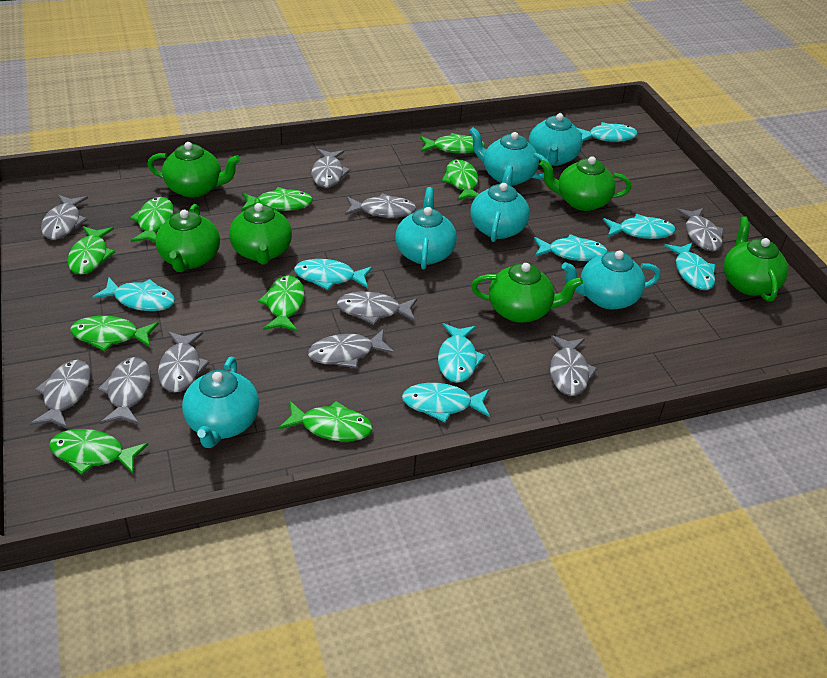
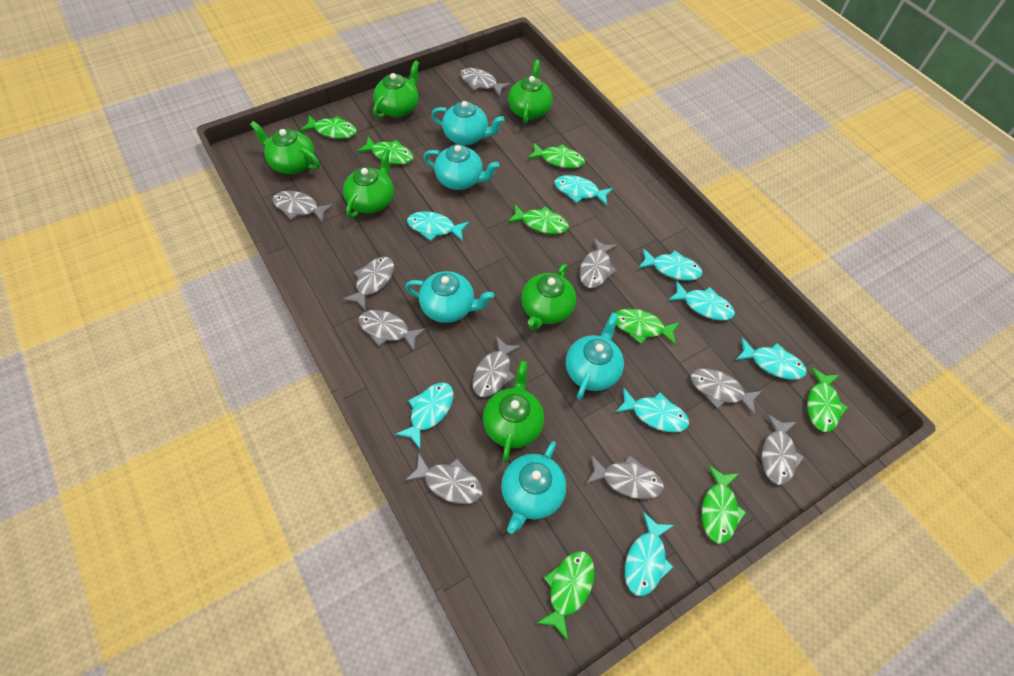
green fish: 9 -> 8
turquoise teapot: 6 -> 5

